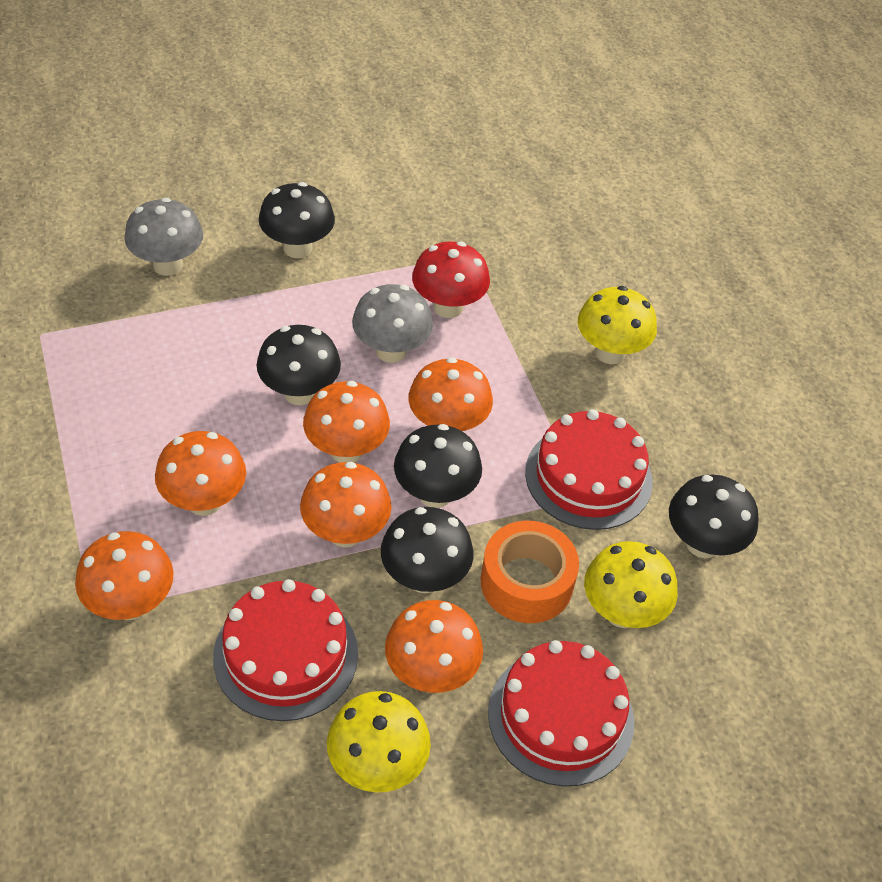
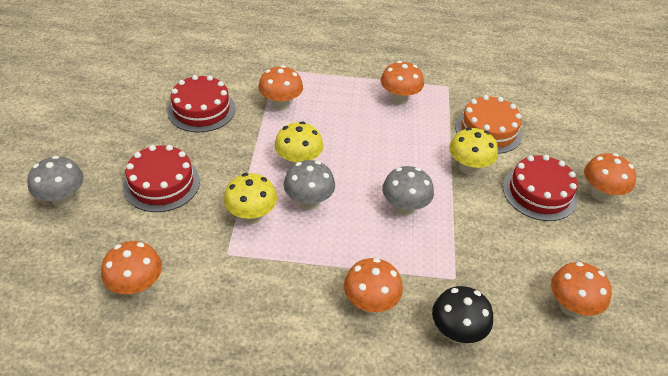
black mushroom: 5 -> 1
grey mushroom: 2 -> 3
orange cake: 0 -> 1
orange tape: 1 -> 0
red mushroom: 1 -> 0

